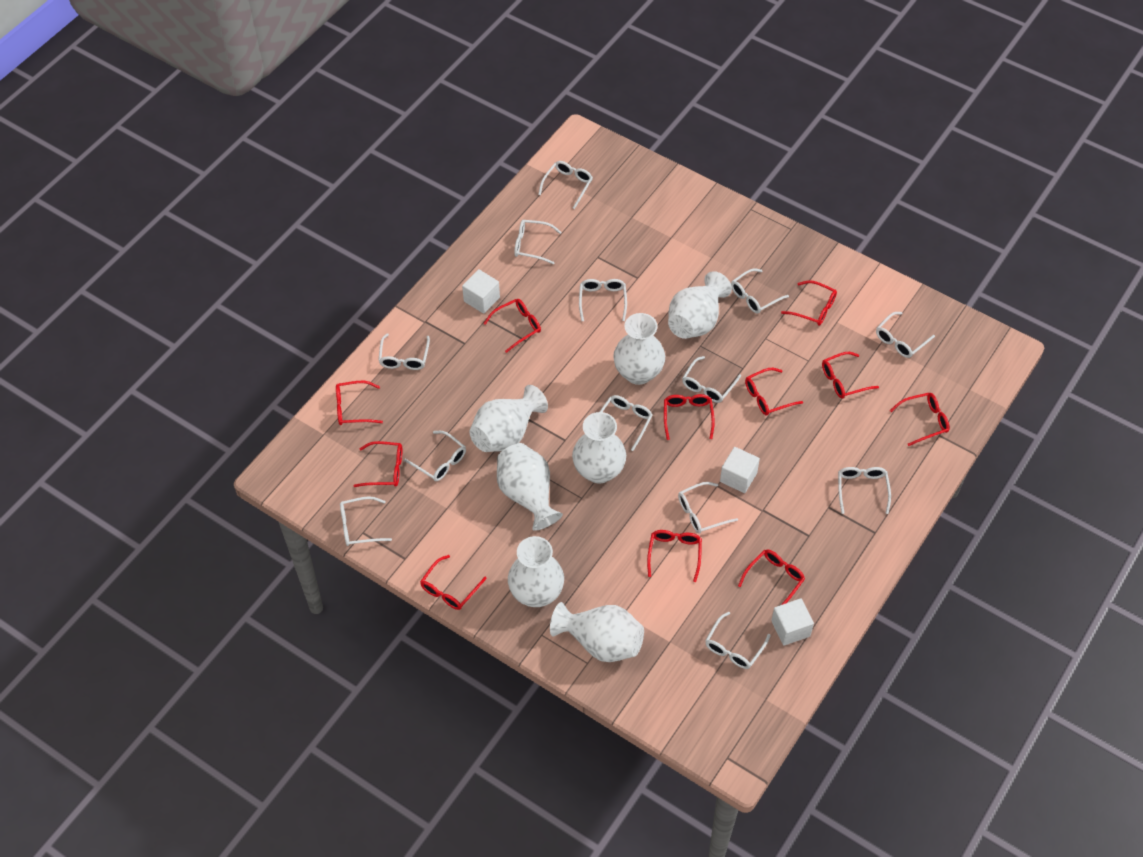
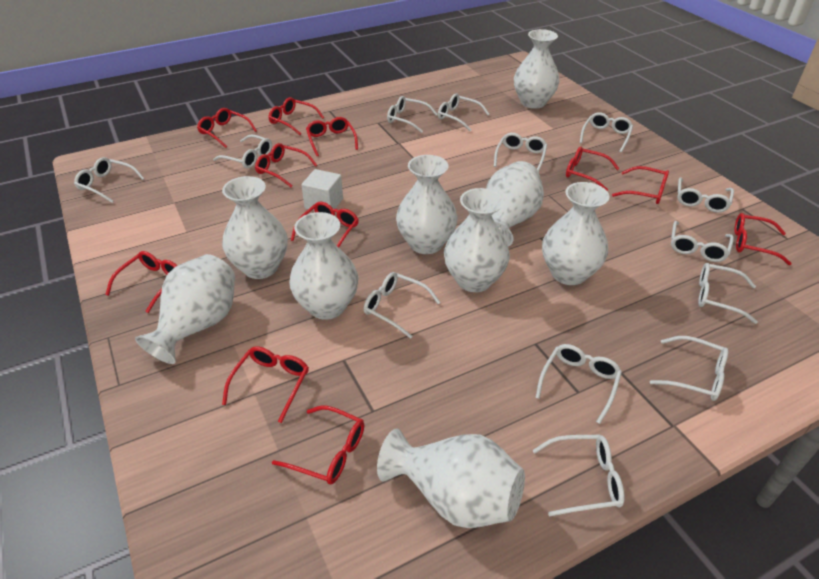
white cube: 3 -> 1
white vase: 7 -> 9

